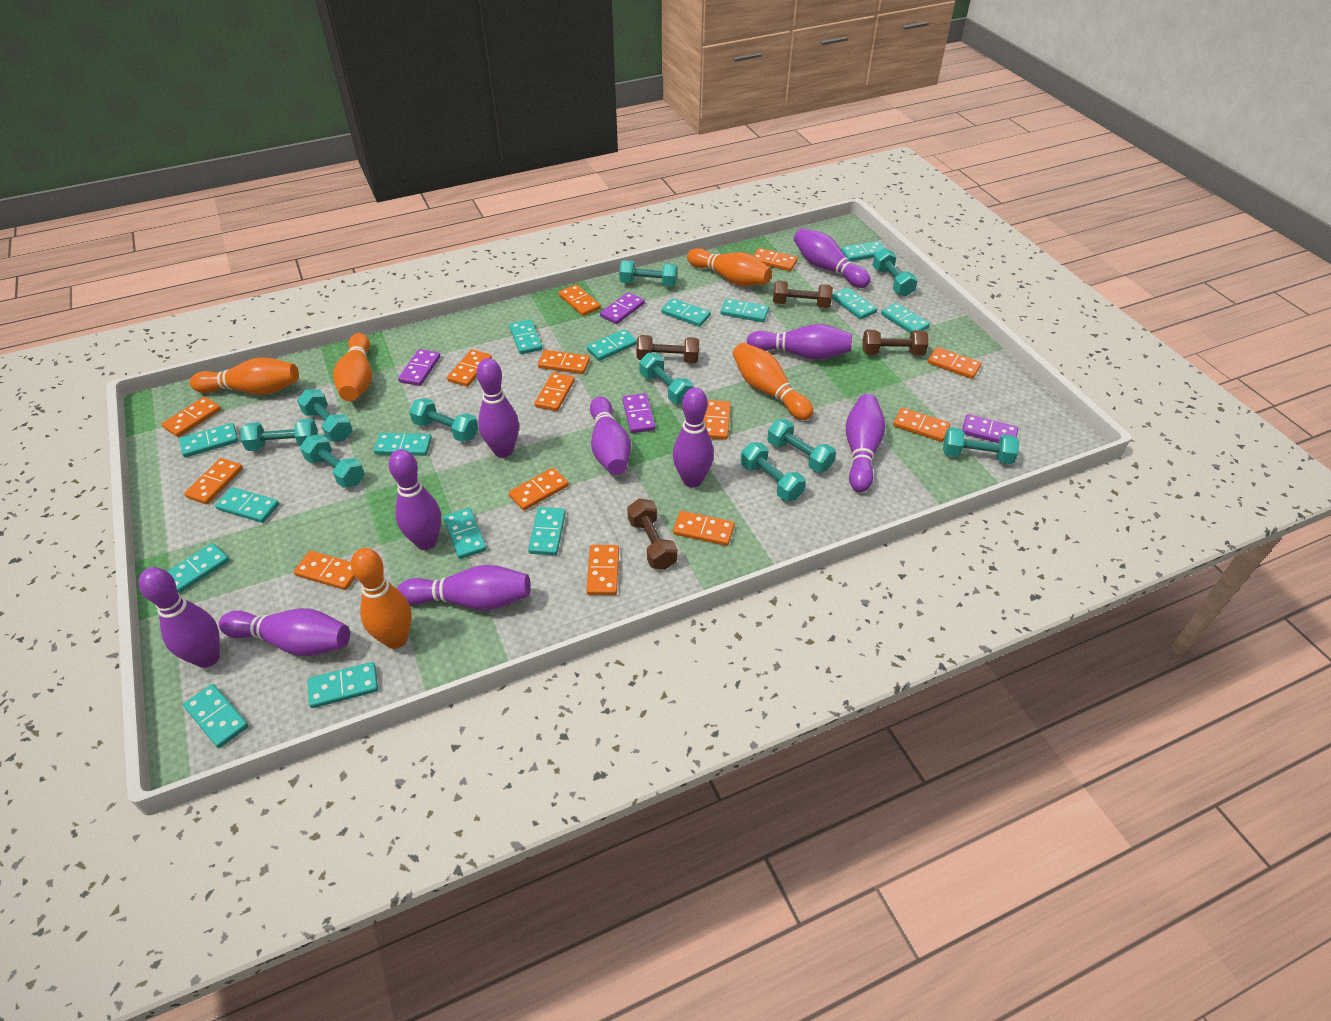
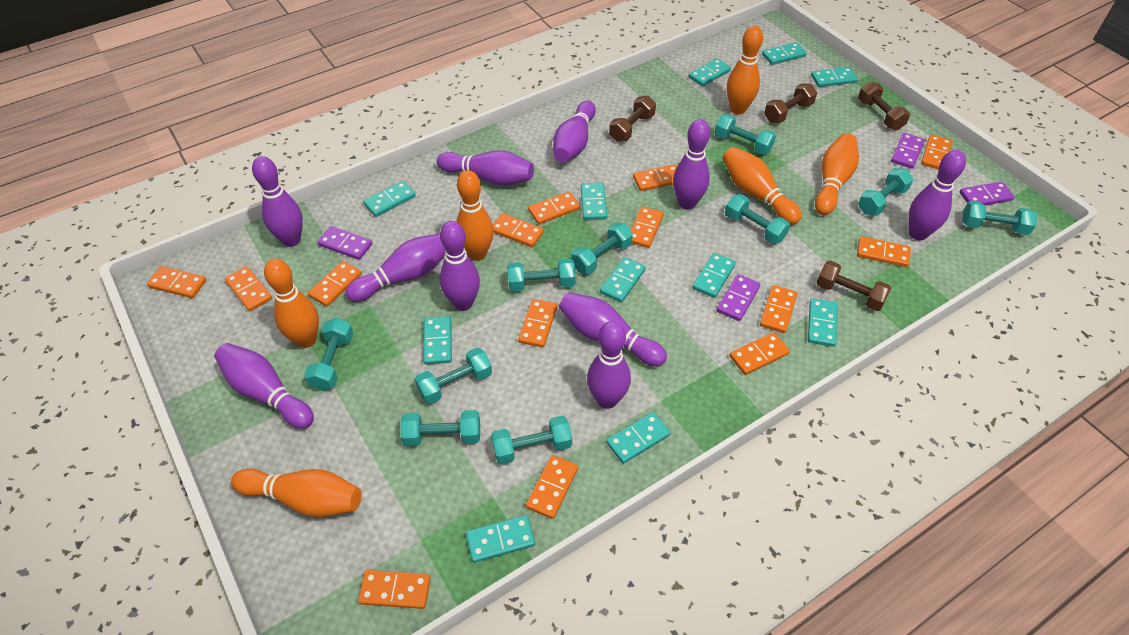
orange bowling pin: 5 -> 6
turquoise domino: 15 -> 11

